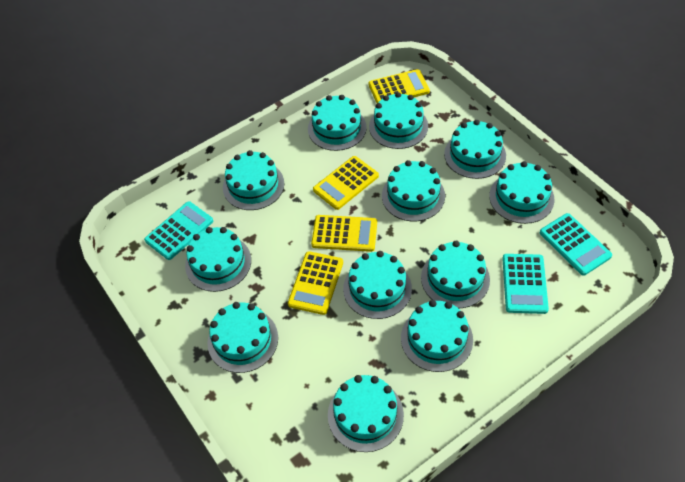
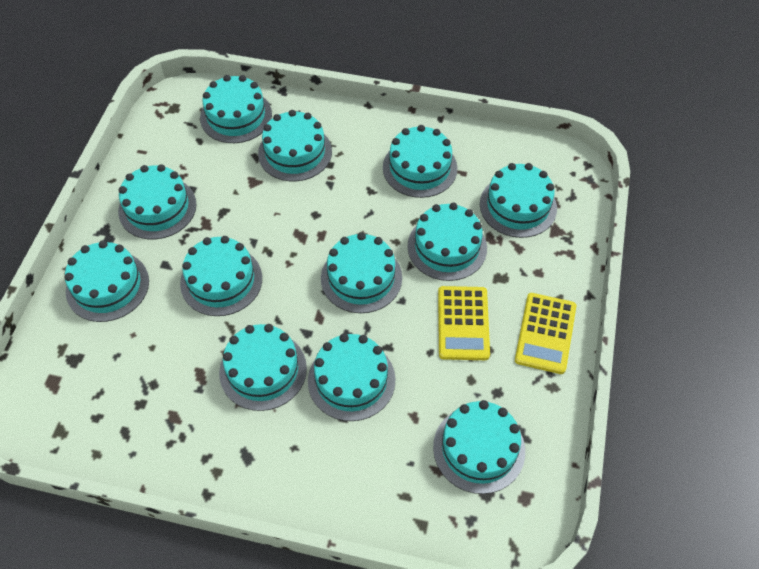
turquoise calculator: 3 -> 0
yellow calculator: 4 -> 2

